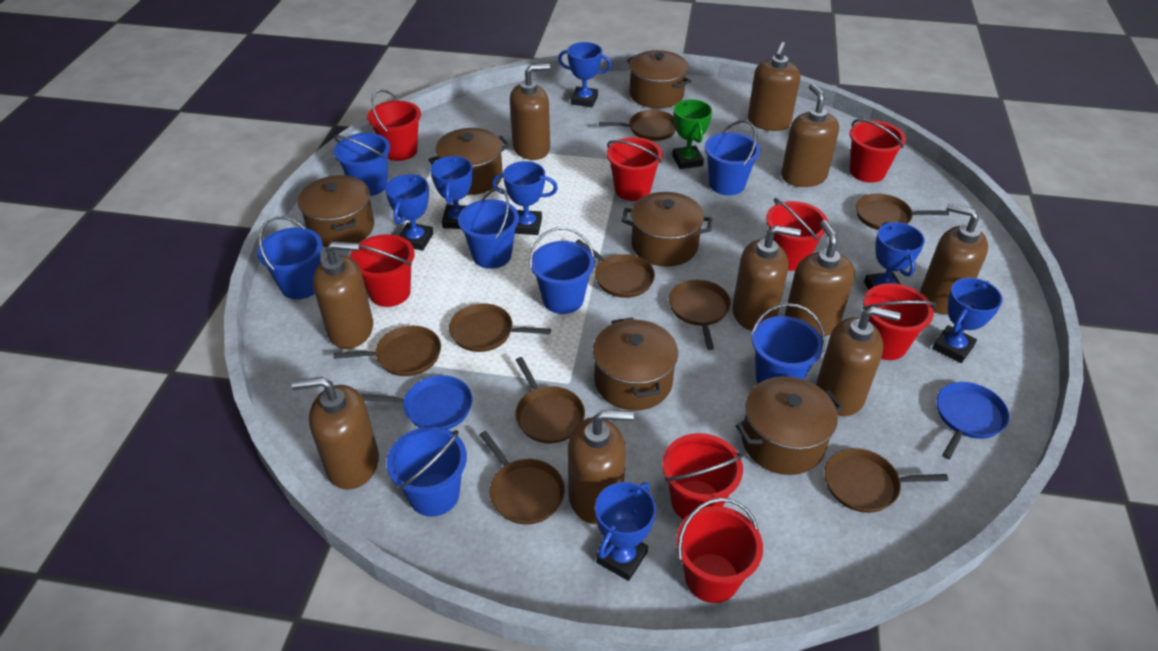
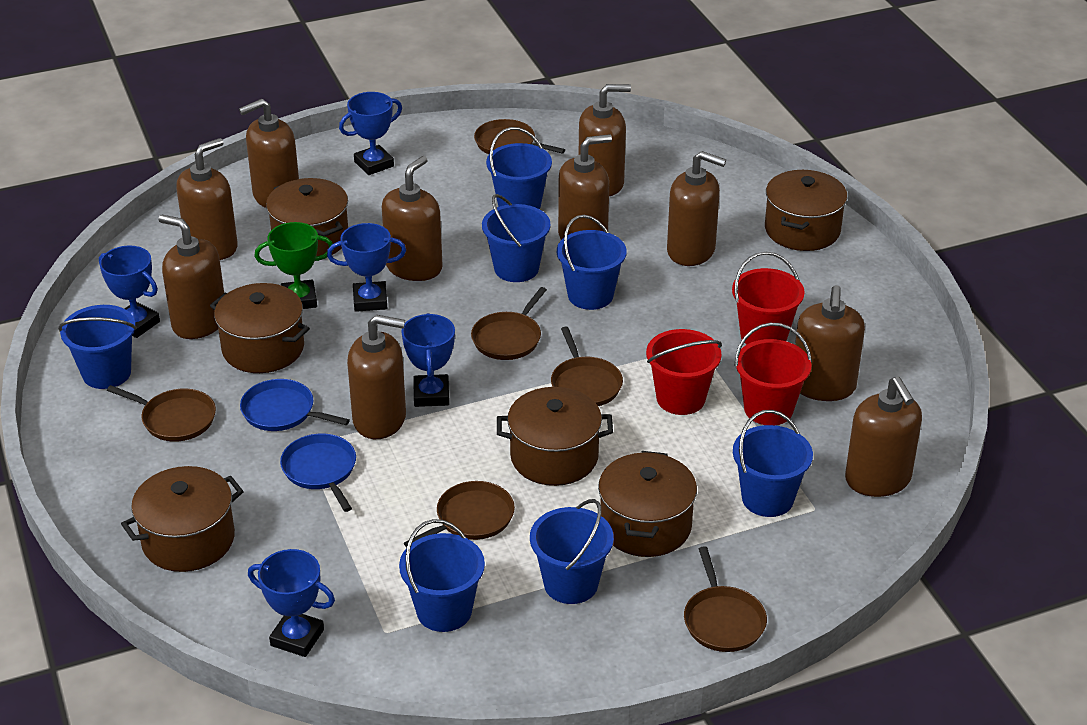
blue trophy: 7 -> 5
brown pan: 9 -> 6
red bucket: 8 -> 3

